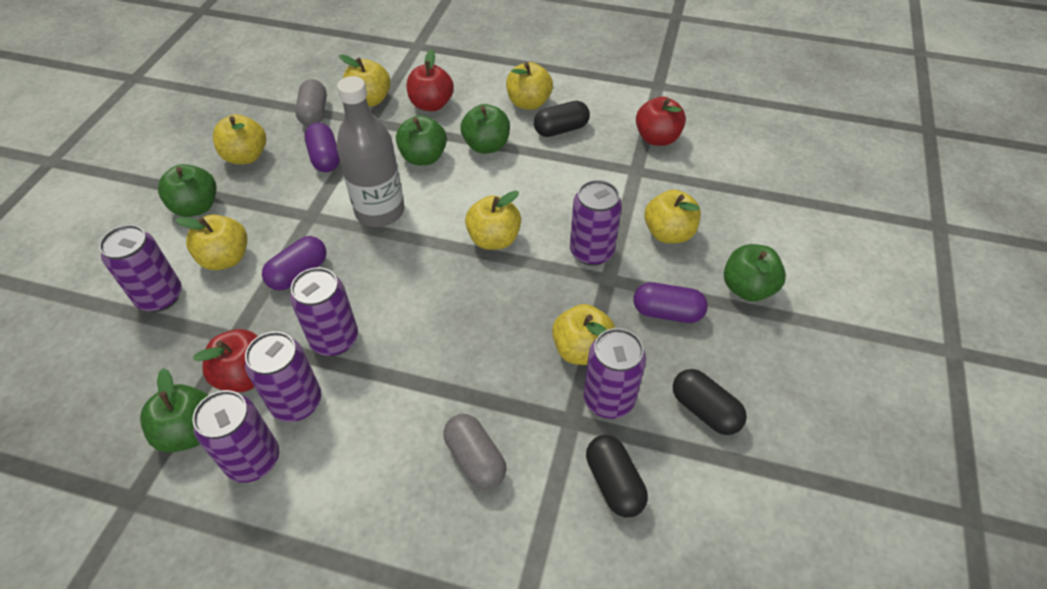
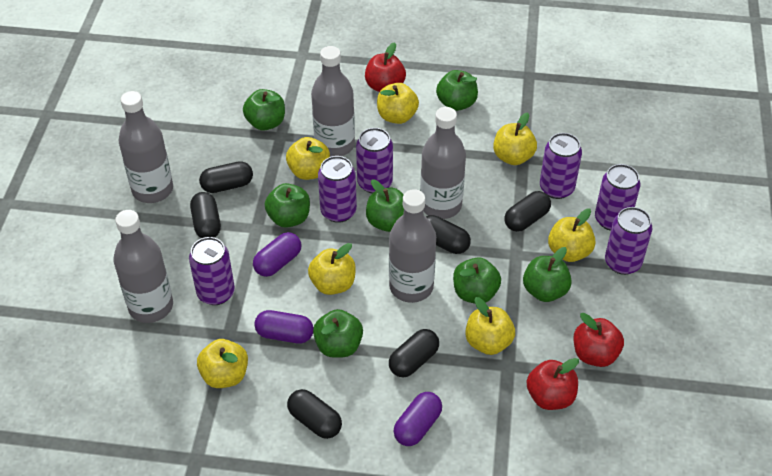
black capsule: 3 -> 6
green apple: 5 -> 7
grey bottle: 1 -> 5
grey capsule: 2 -> 0

